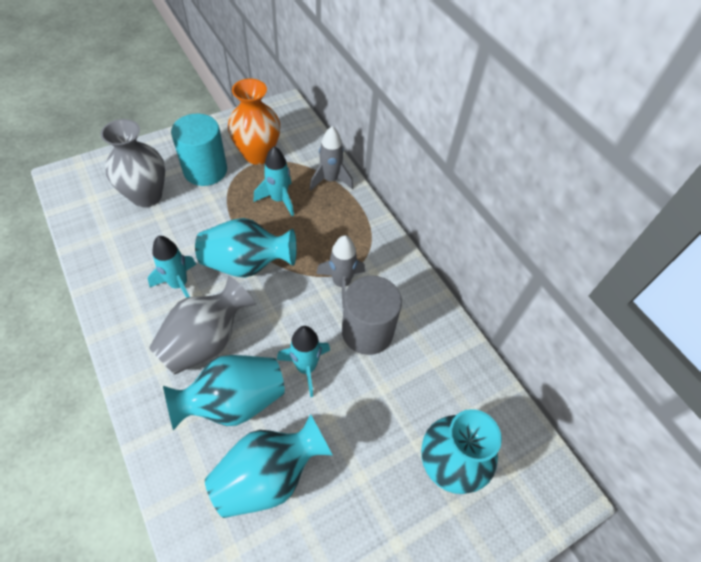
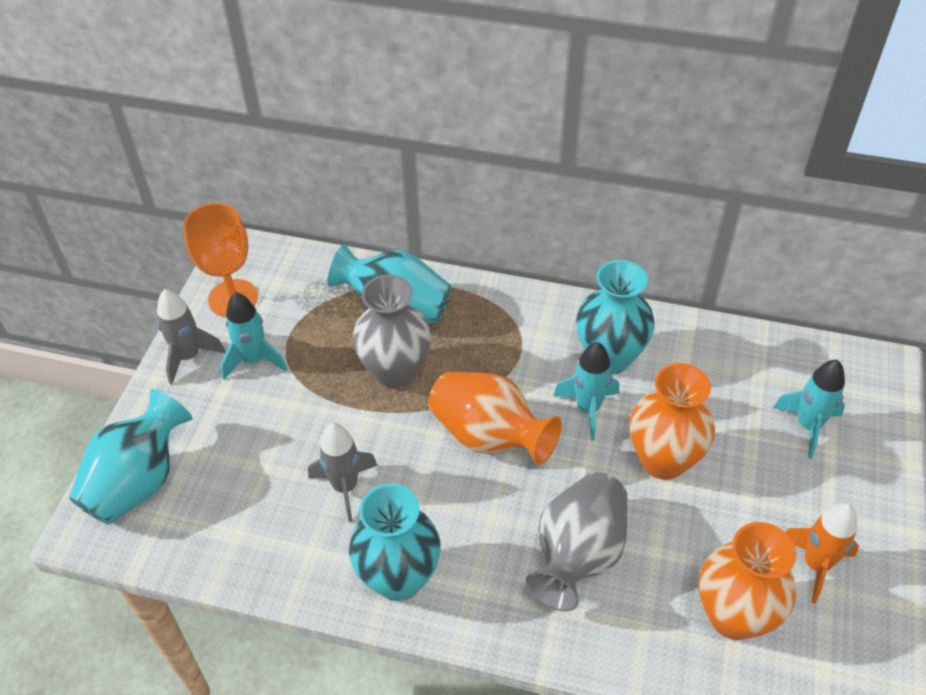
grey cylinder: 1 -> 0
orange goblet: 0 -> 1
orange rocket: 0 -> 1
orange vase: 1 -> 3
turquoise cylinder: 1 -> 0

